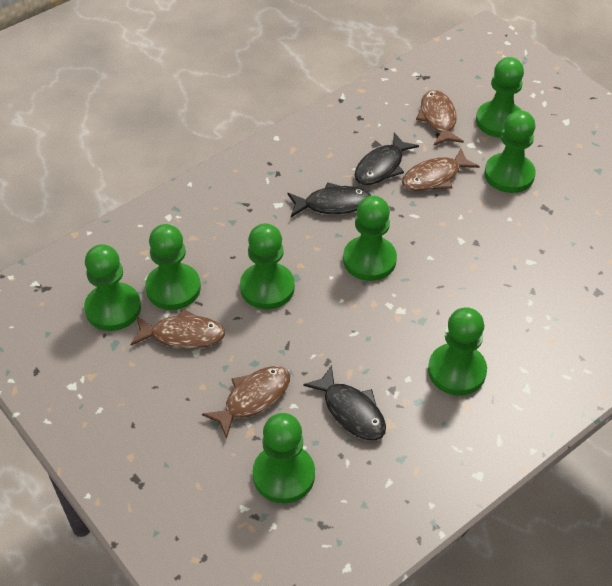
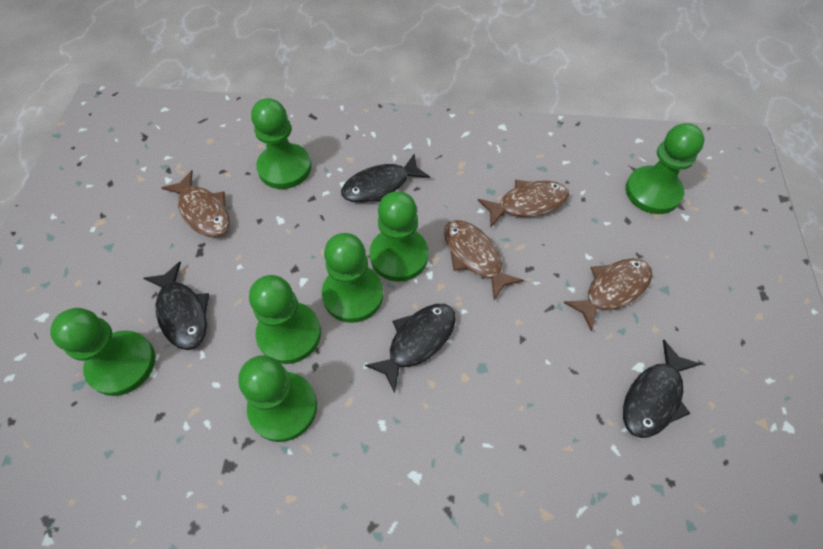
black fish: 3 -> 4
green pawn: 8 -> 7

